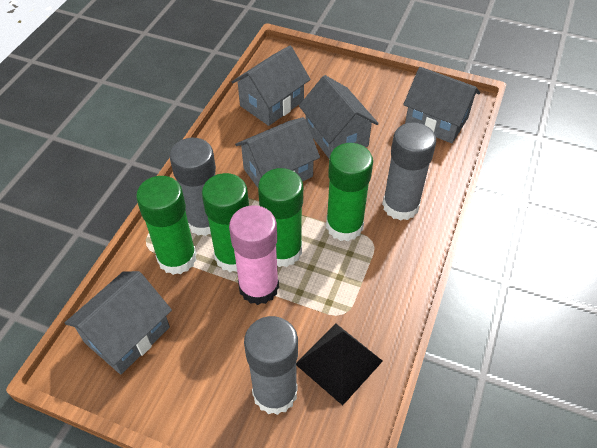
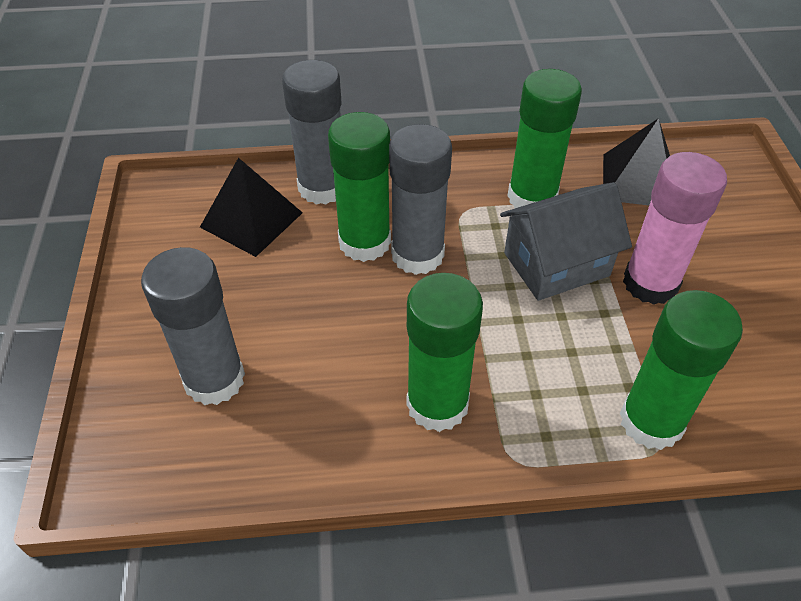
black pyramid: 1 -> 2
grey house: 5 -> 1

